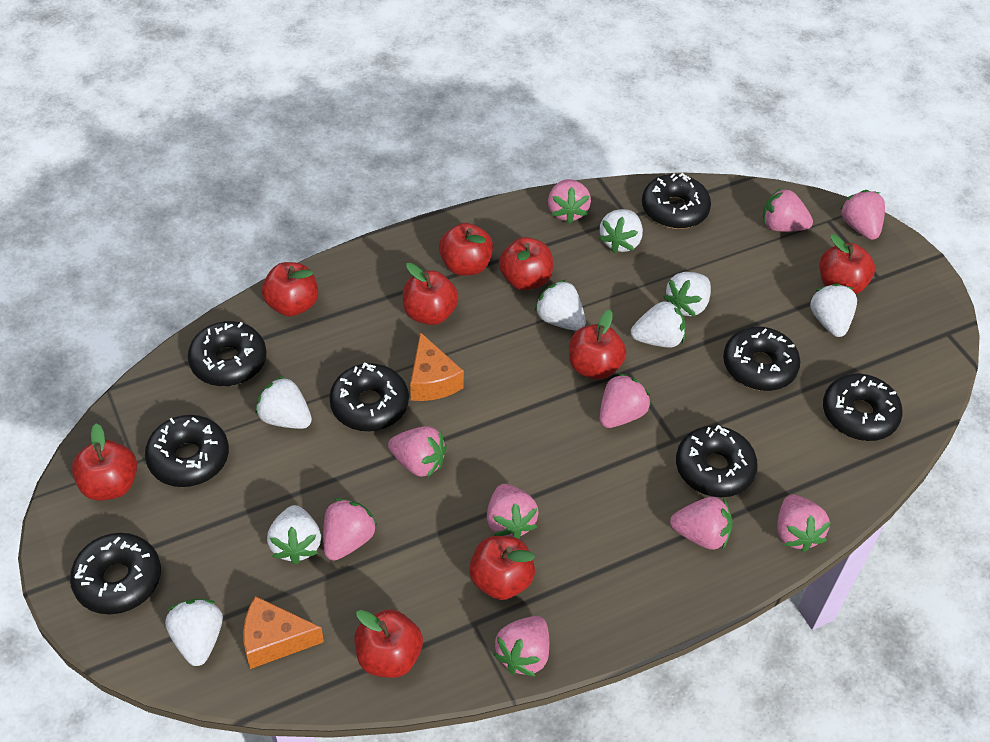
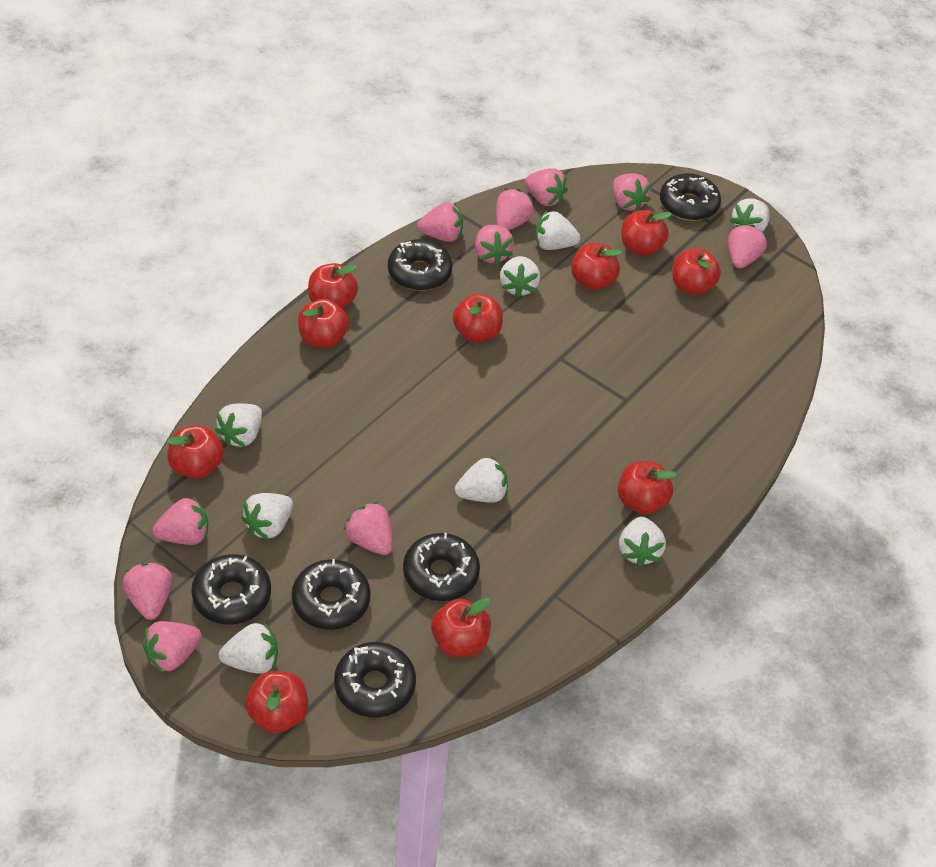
black donut: 8 -> 6
orange cheese: 2 -> 0
red apple: 9 -> 10

